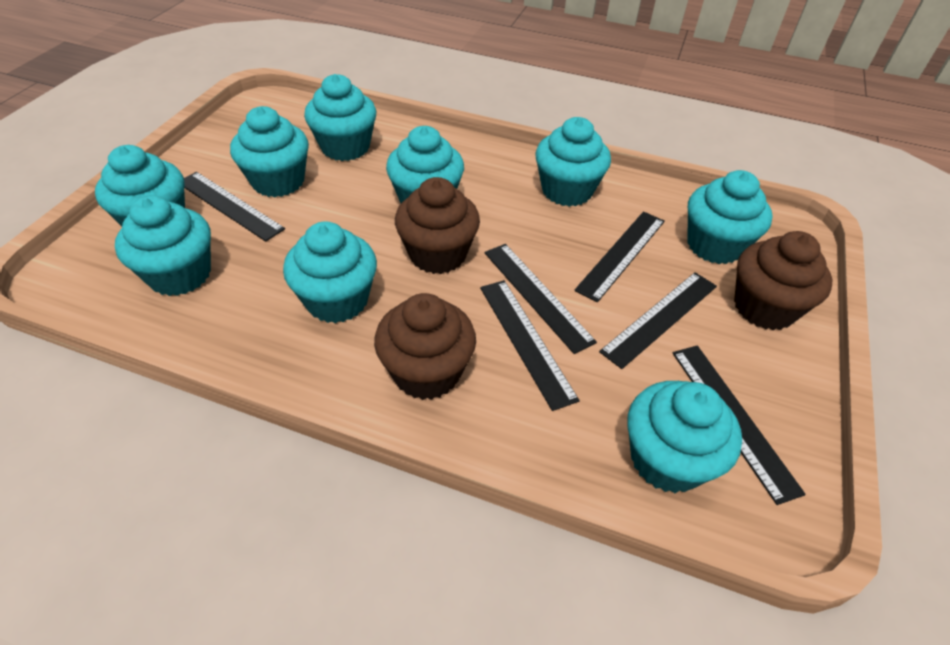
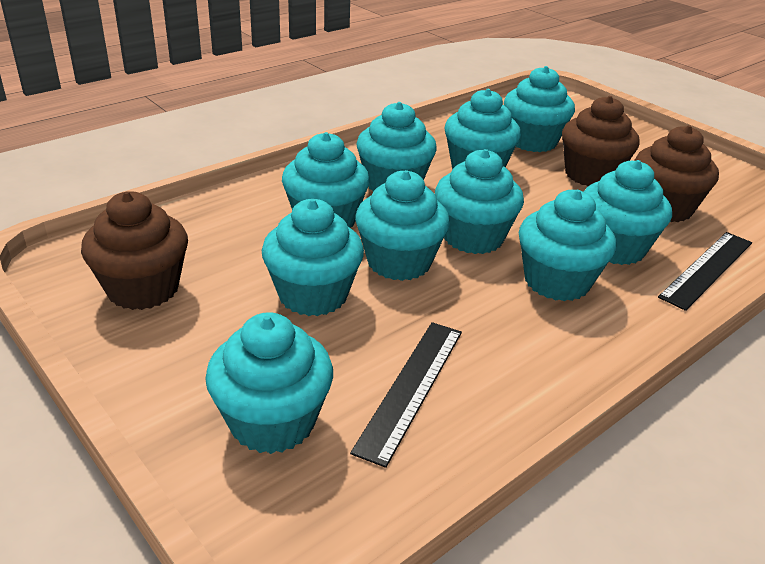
black ruler: 6 -> 2
turquoise cupcake: 9 -> 10

